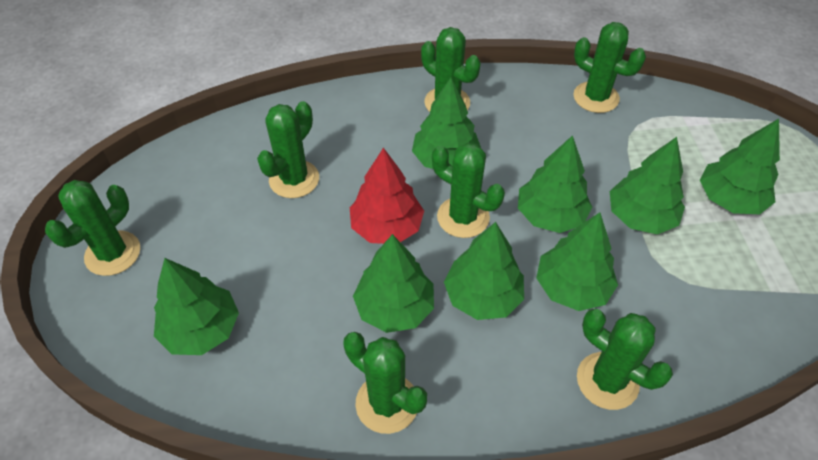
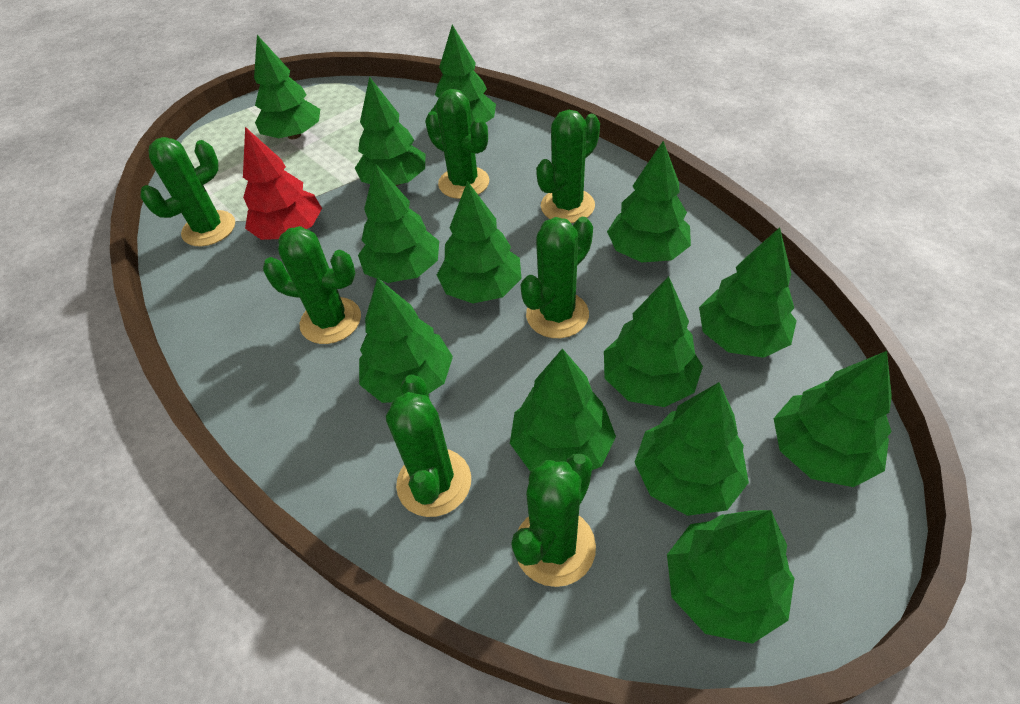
green tree: 8 -> 13

